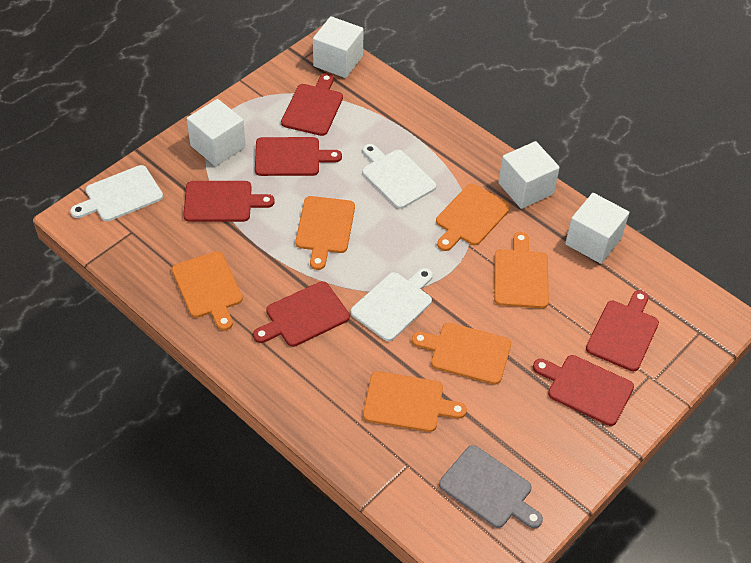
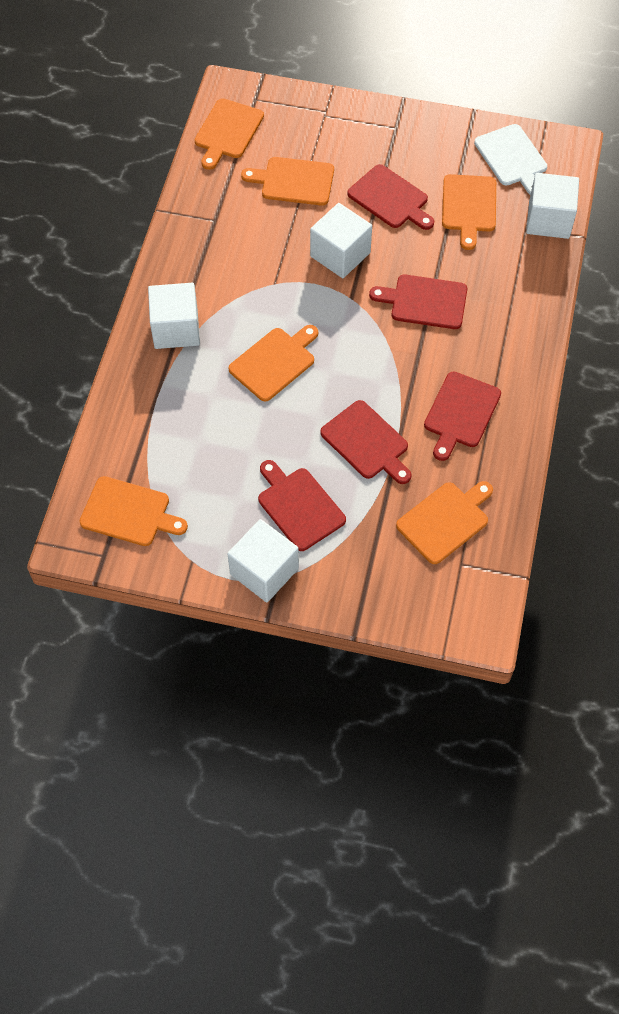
grey cutting board: 1 -> 0
red cutting board: 6 -> 5
white cutting board: 3 -> 1

